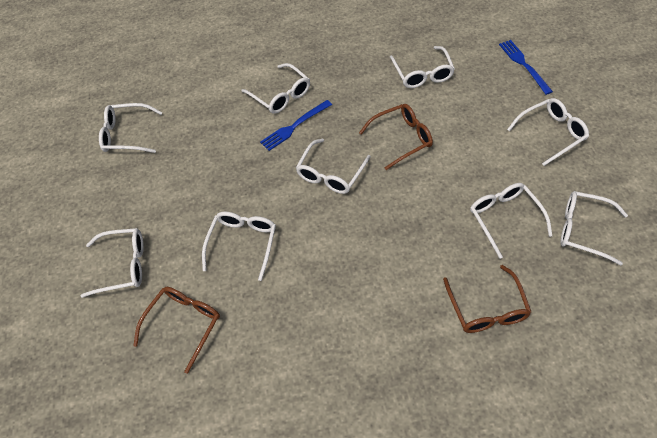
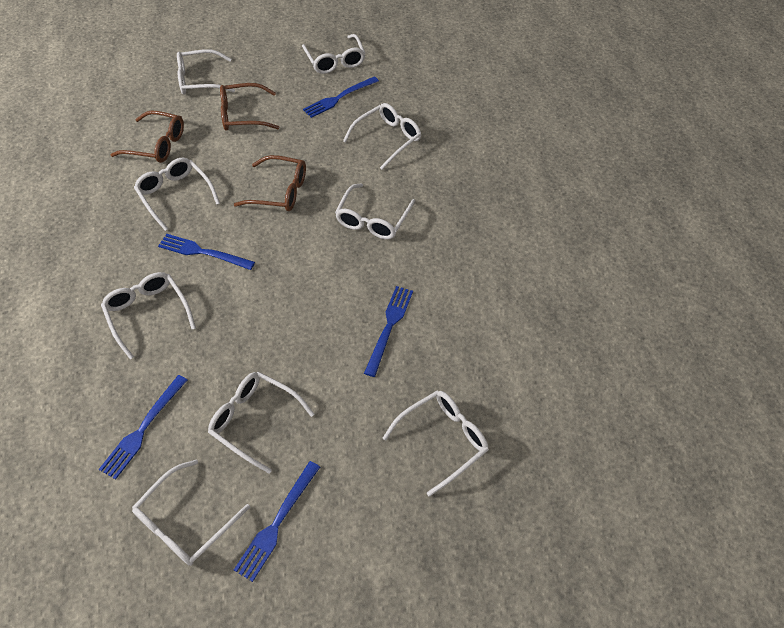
blue fork: 2 -> 5

